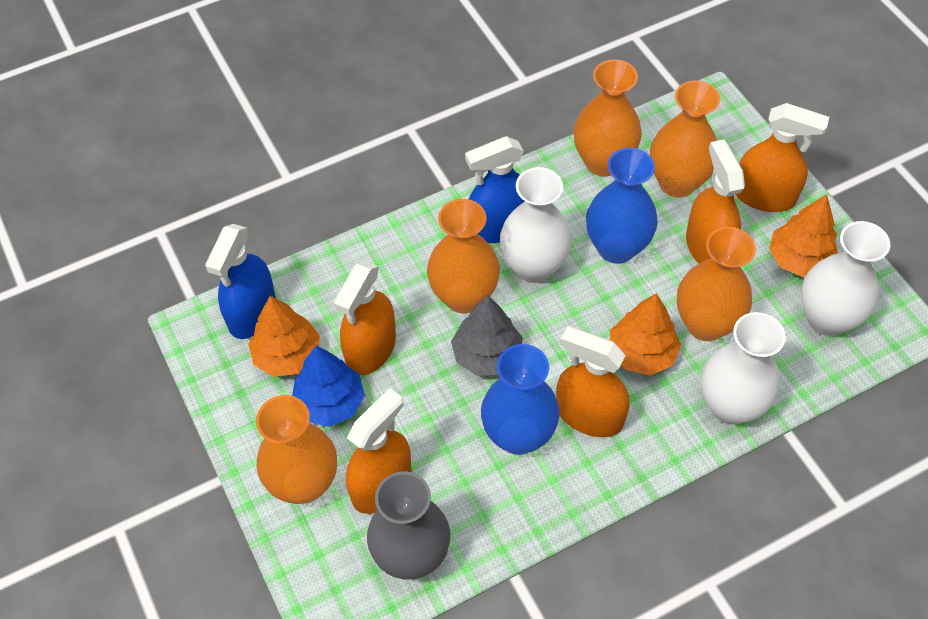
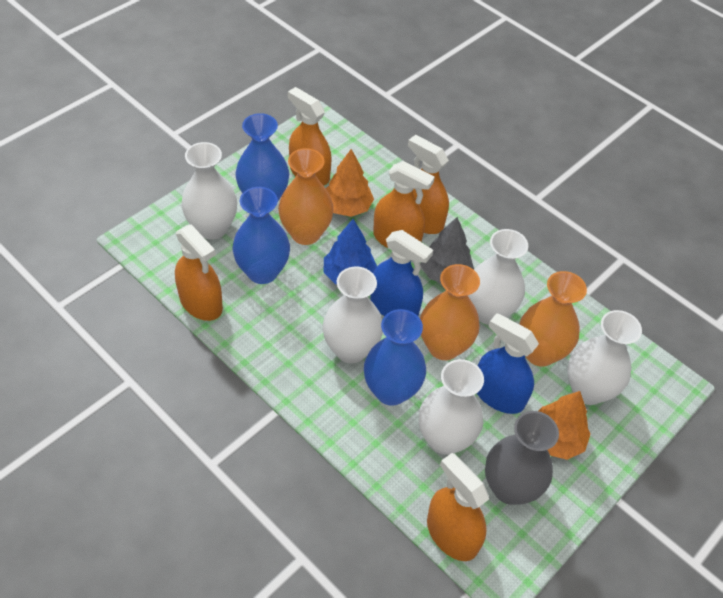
blue vase: 2 -> 3
orange tree: 3 -> 2
orange vase: 5 -> 3
white vase: 3 -> 5

